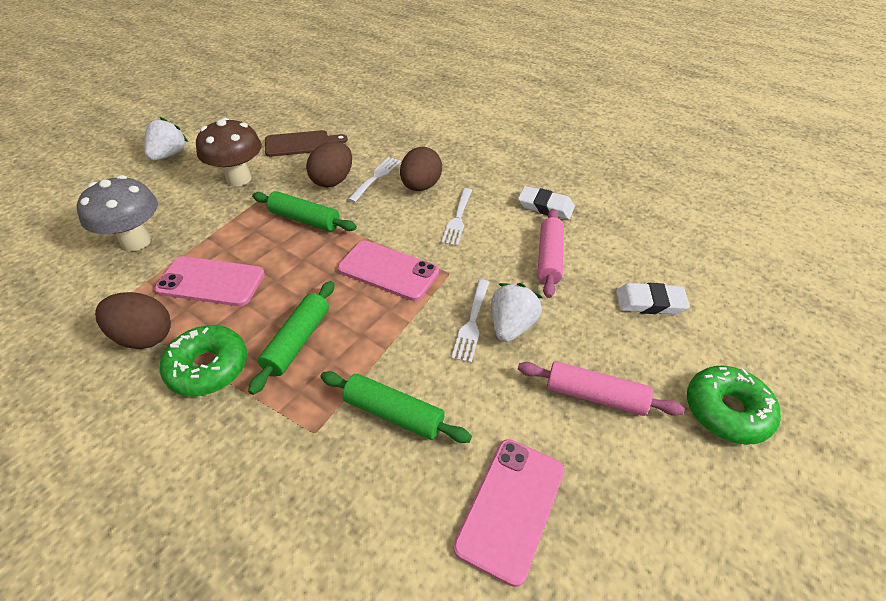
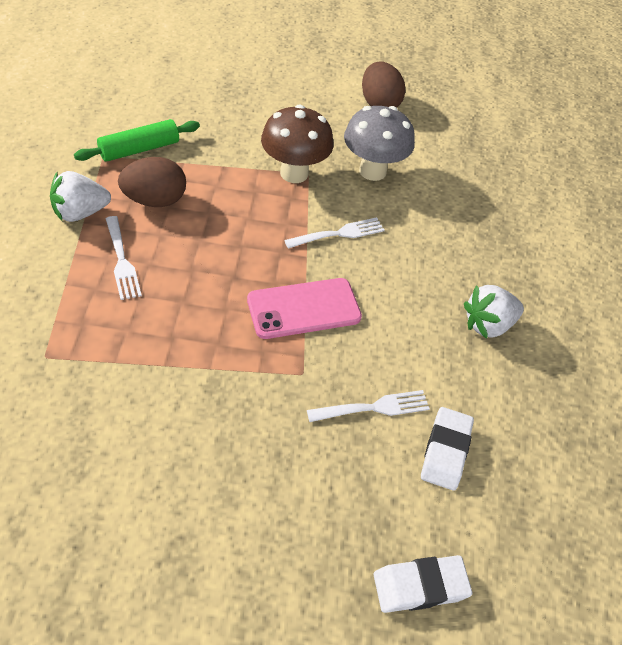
brown cutting board: 1 -> 0
brown egg: 3 -> 2
green donut: 2 -> 0
green rolling pin: 3 -> 1
pink phone: 3 -> 1
pink rolling pin: 2 -> 0

